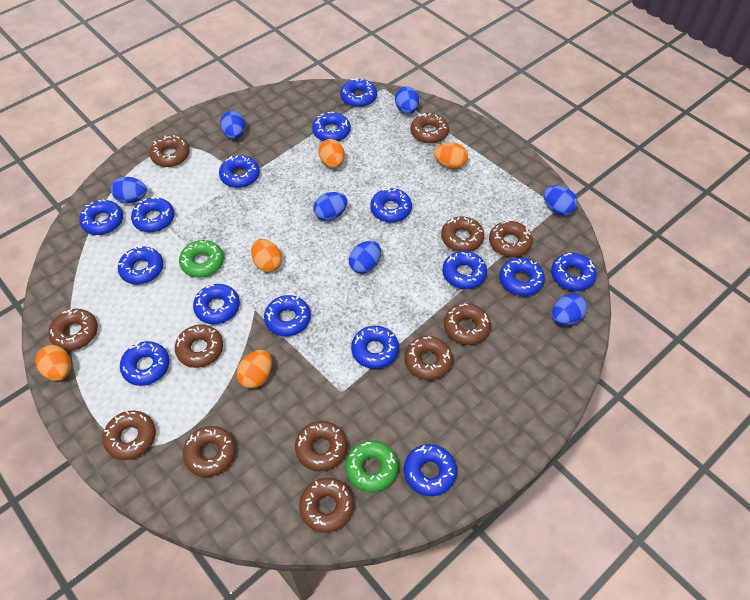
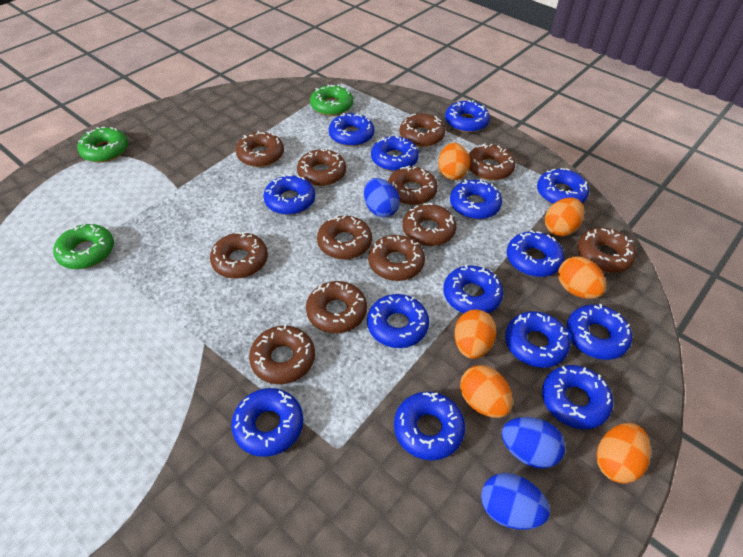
blue donut: 15 -> 14
blue egg: 7 -> 3
green donut: 2 -> 3
orange egg: 5 -> 6

